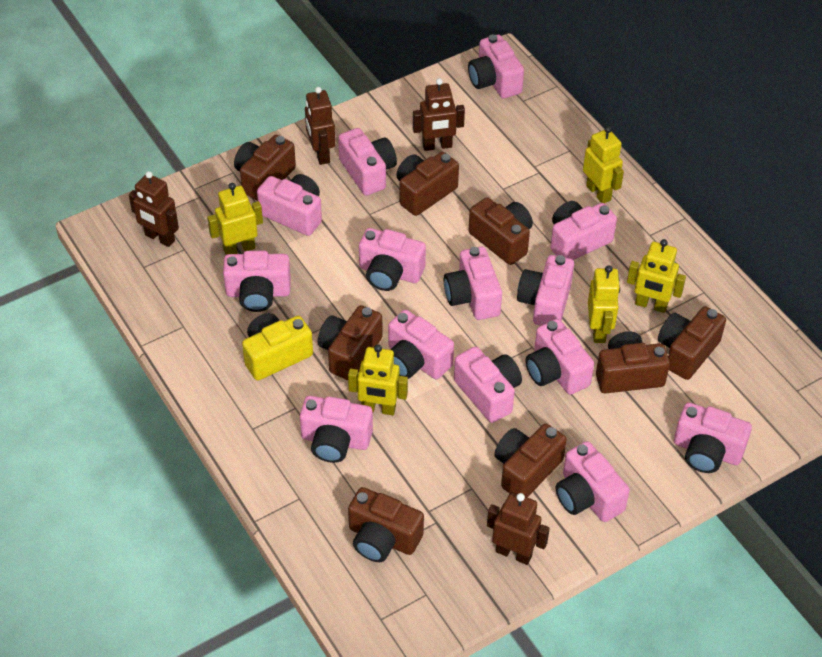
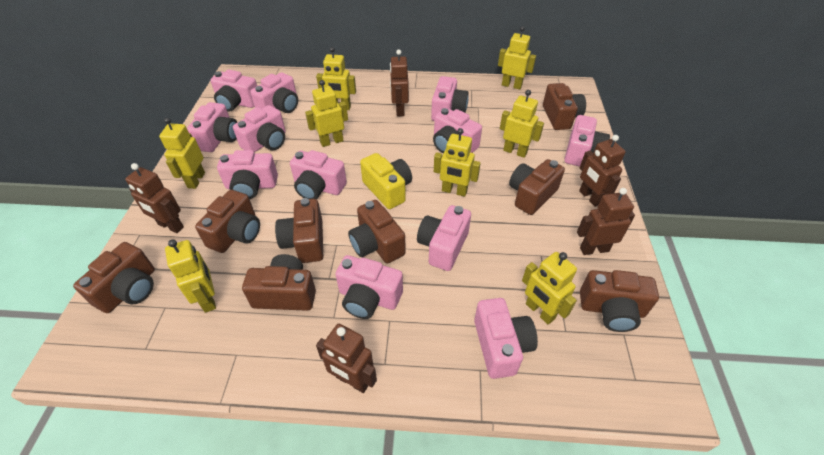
brown robot: 4 -> 5
pink camera: 14 -> 12
yellow robot: 5 -> 8

